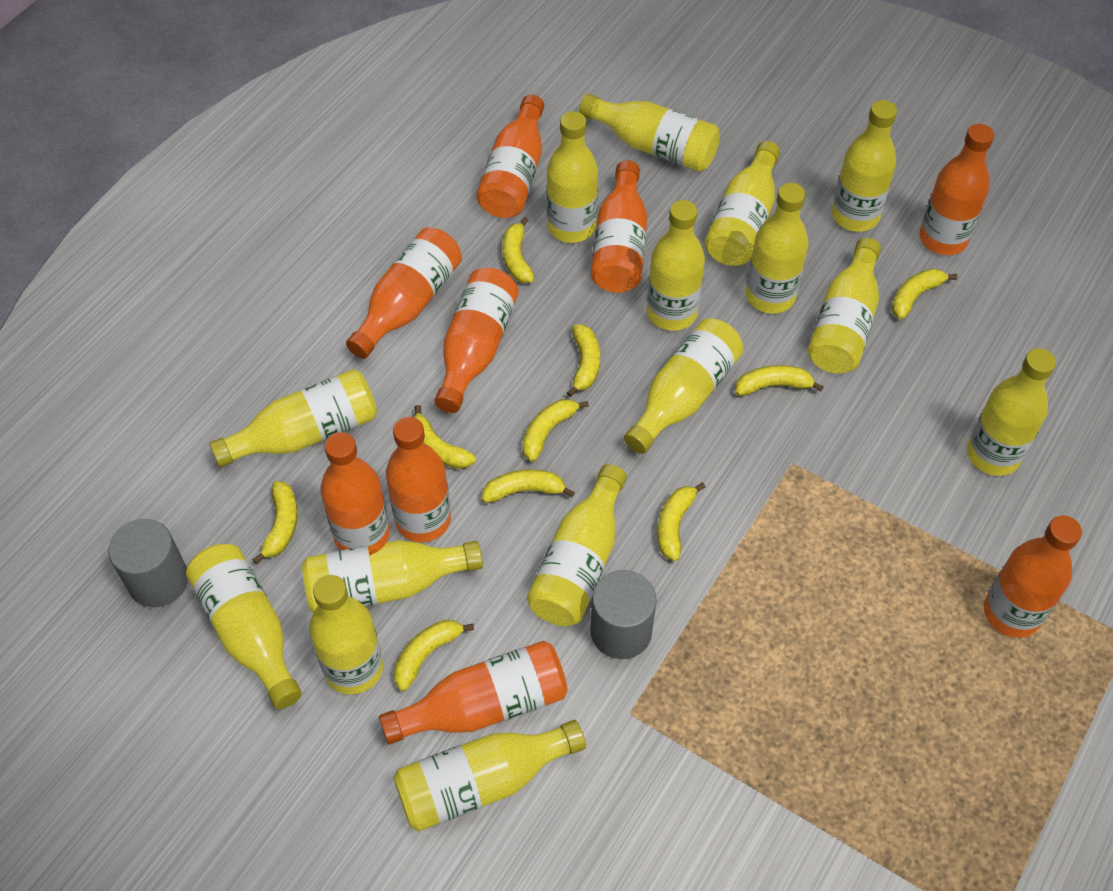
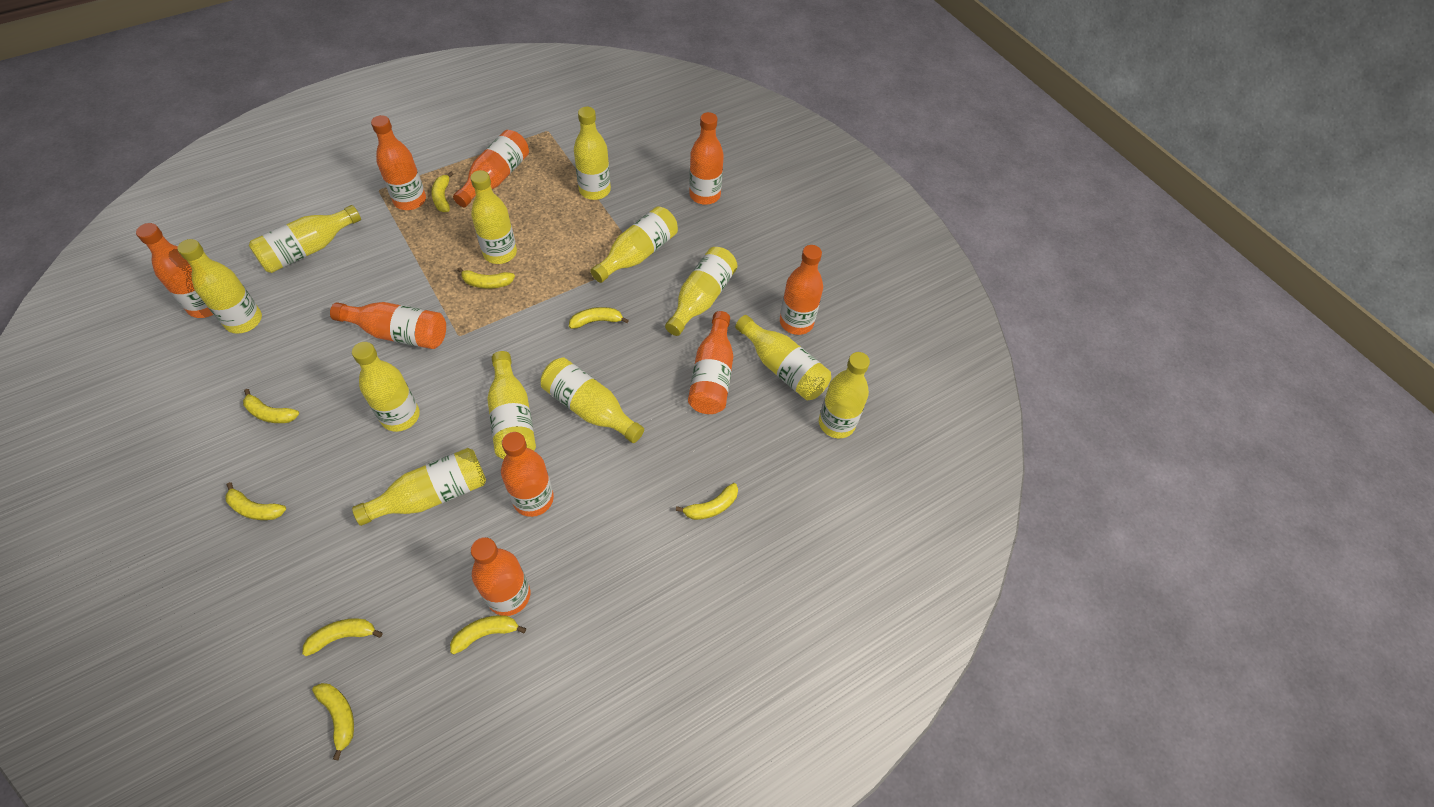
grey cylinder: 2 -> 0
yellow banana: 10 -> 9
yellow bottle: 15 -> 12

